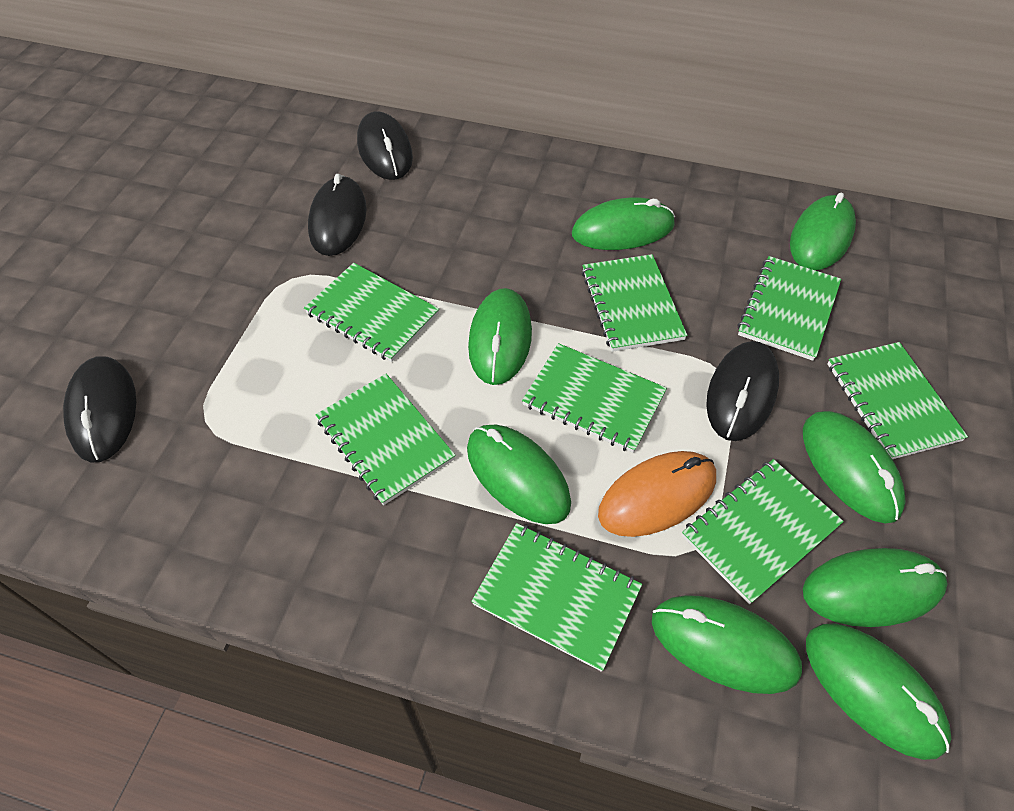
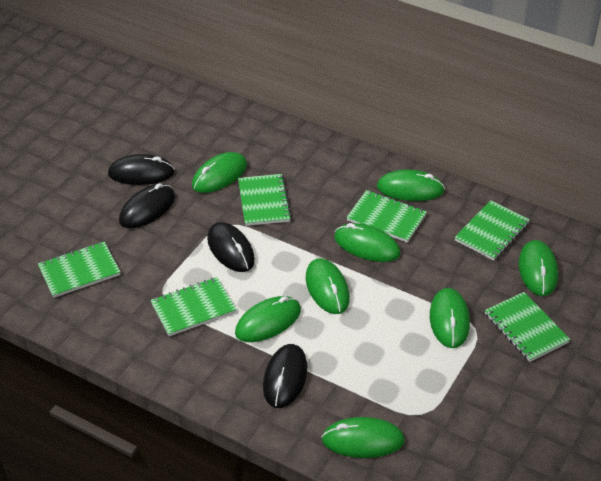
green notebook: 8 -> 6
orange mouse: 1 -> 0

